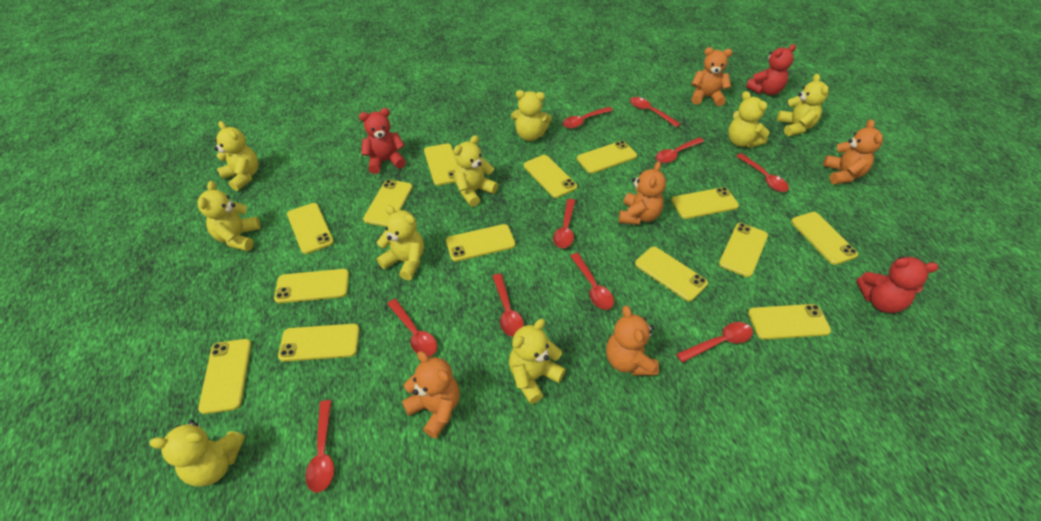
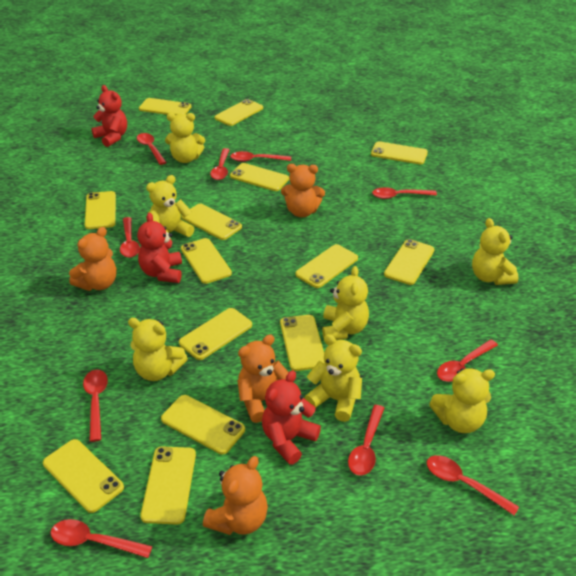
orange teddy bear: 5 -> 4
yellow teddy bear: 9 -> 7

